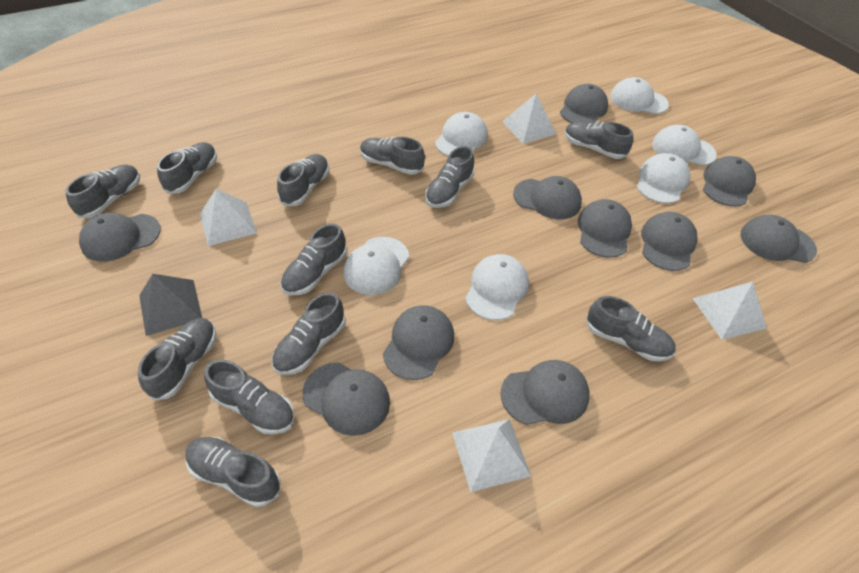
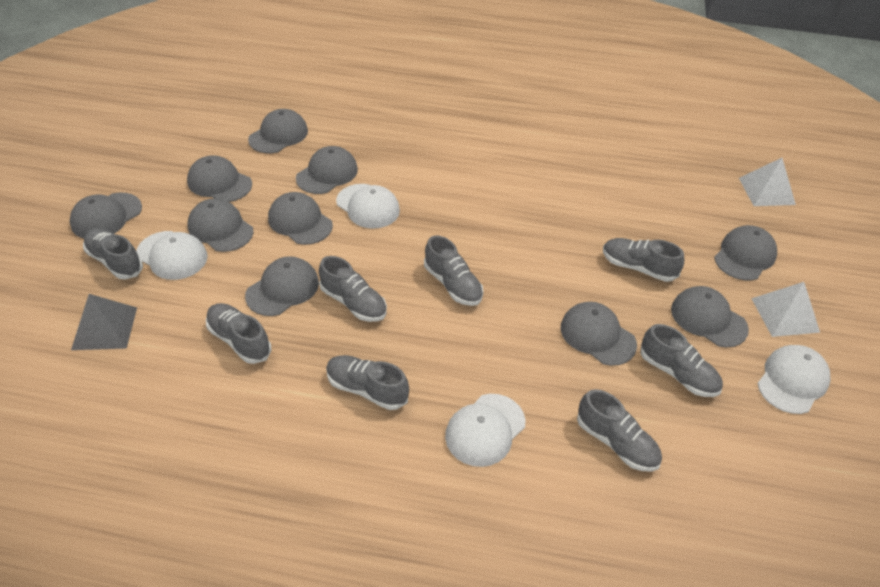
grey shoe: 12 -> 8
white cap: 6 -> 4
white pyramid: 4 -> 2

